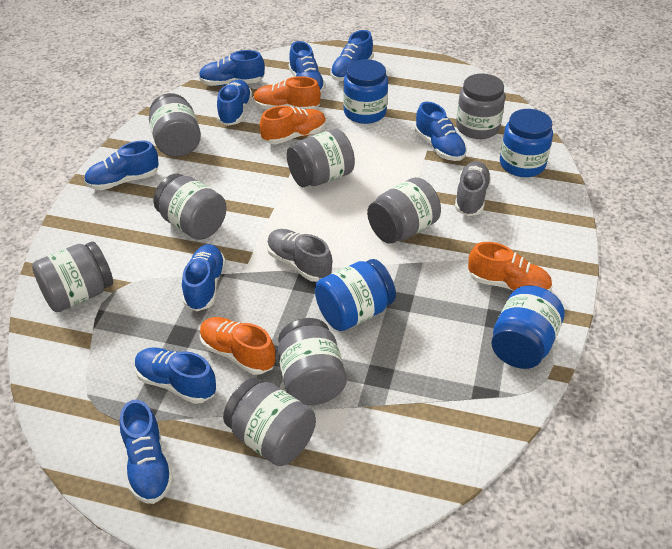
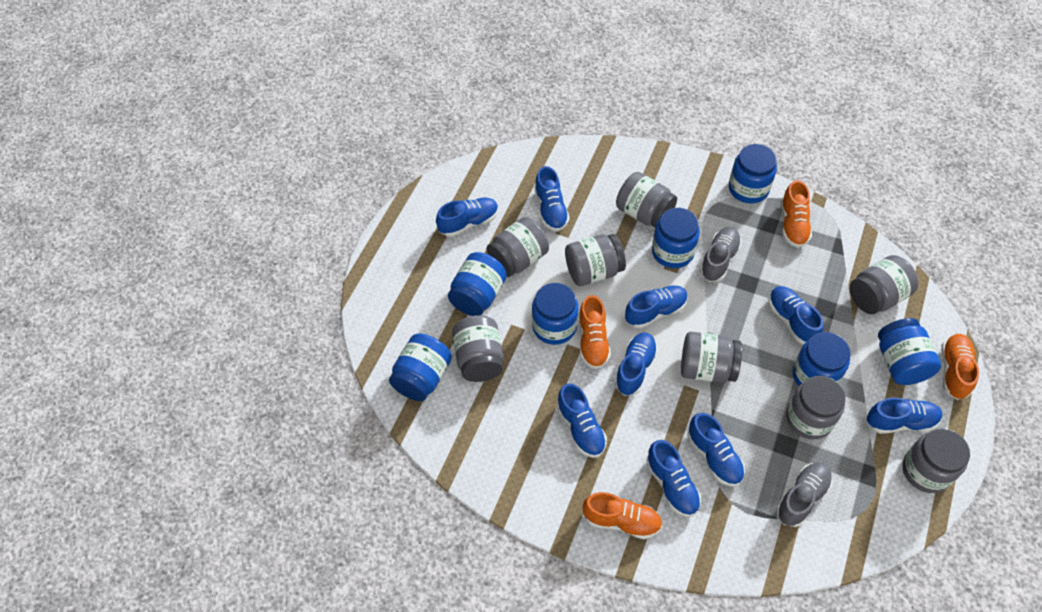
blue jar: 4 -> 7

